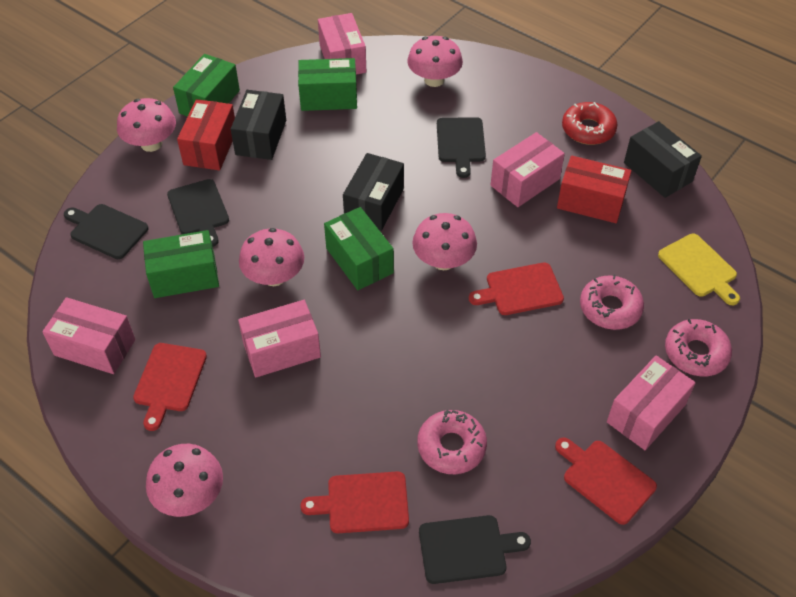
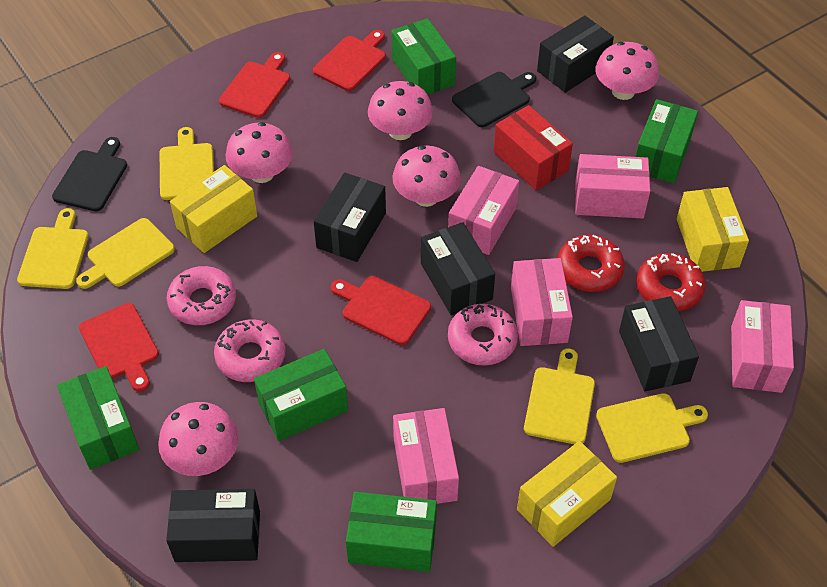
black box: 3 -> 5
black cutting board: 4 -> 2
green box: 4 -> 5
red box: 2 -> 1
red donut: 1 -> 2
yellow box: 0 -> 3
yellow cutting board: 1 -> 5

